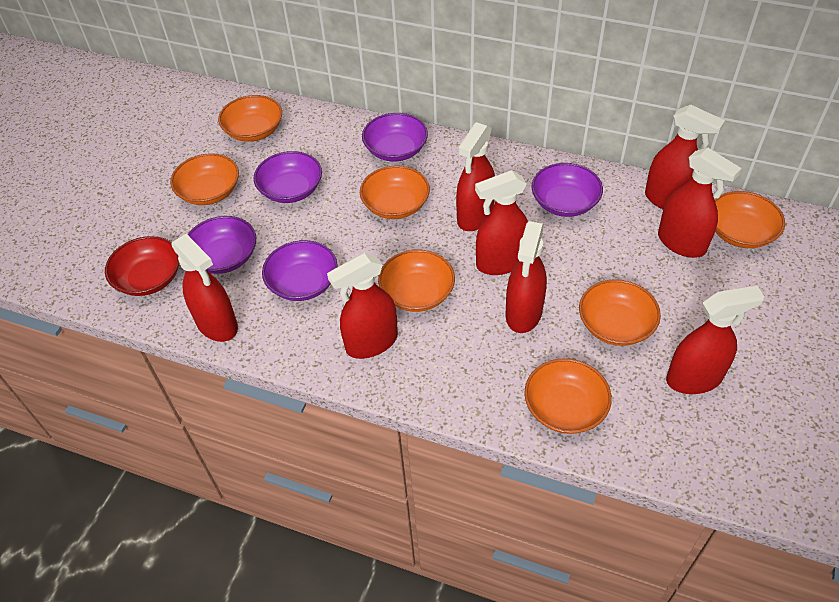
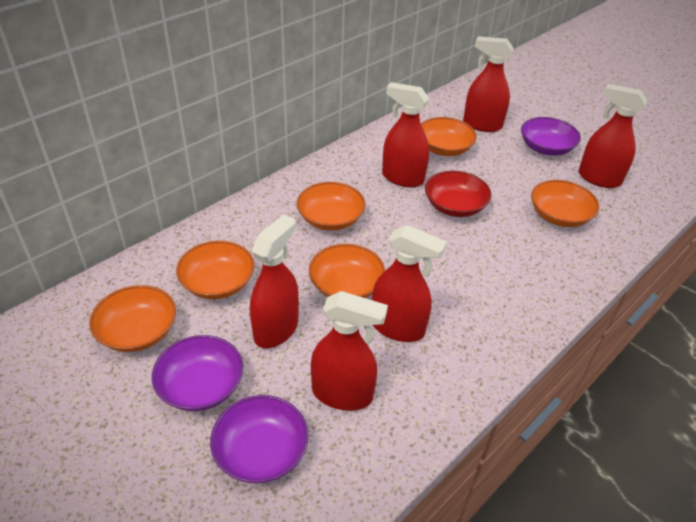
orange bowl: 7 -> 6
purple bowl: 5 -> 3
red spray bottle: 8 -> 6

